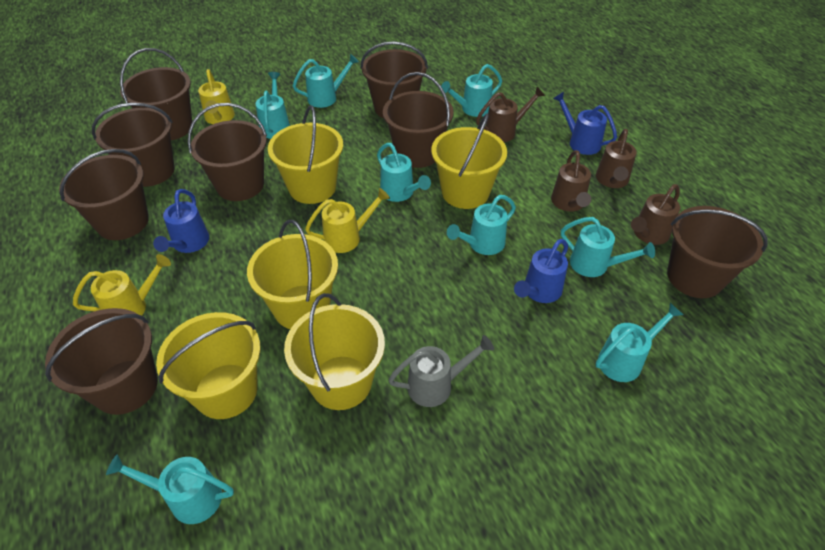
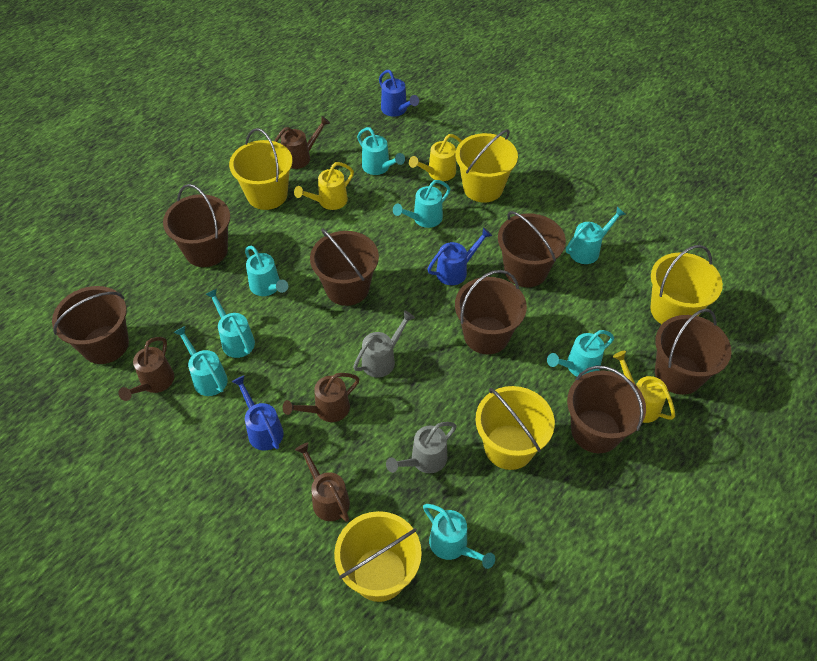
brown bucket: 8 -> 7
grey watering can: 1 -> 2

